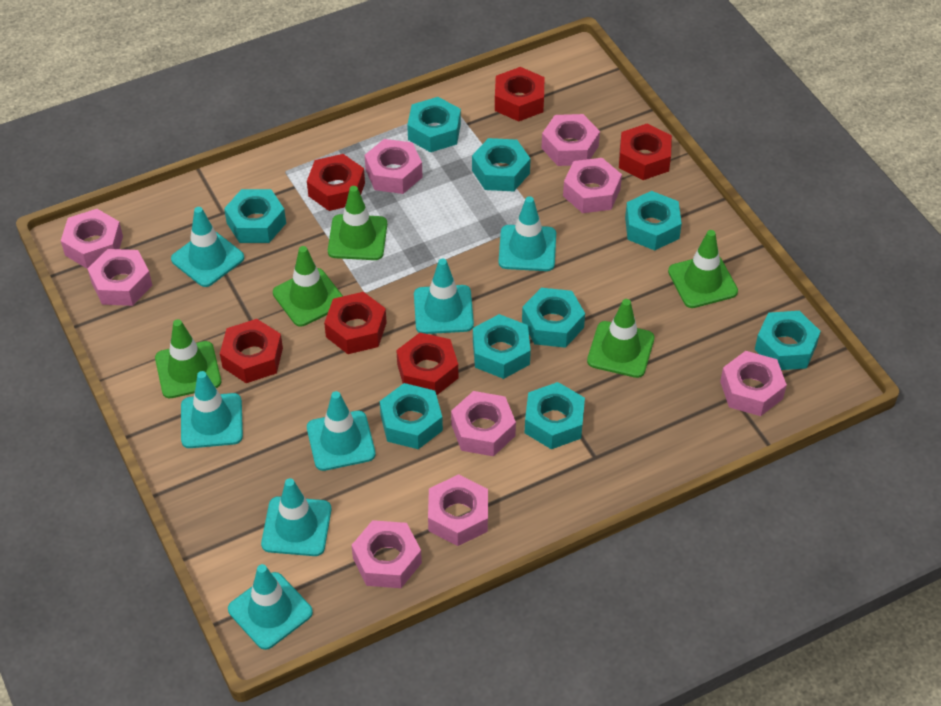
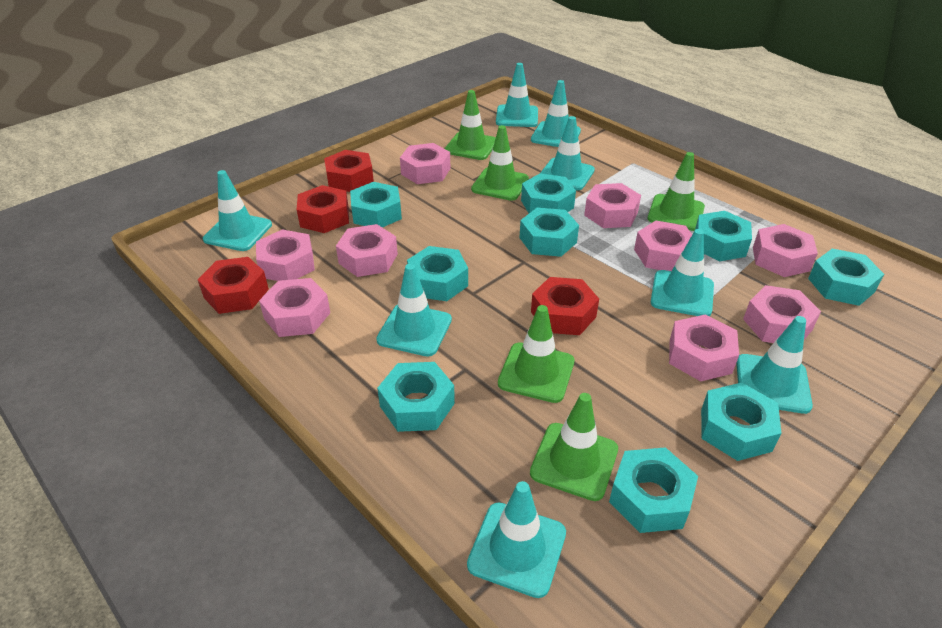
red nut: 6 -> 4
turquoise traffic cone: 7 -> 8

